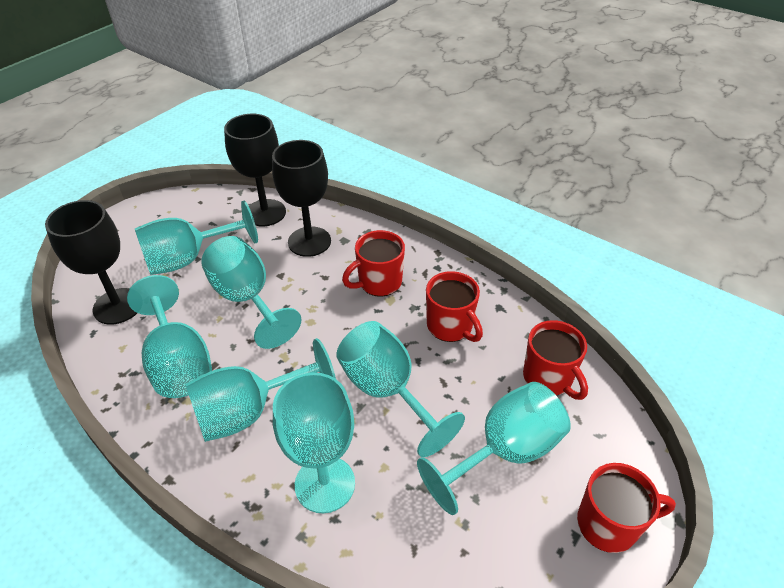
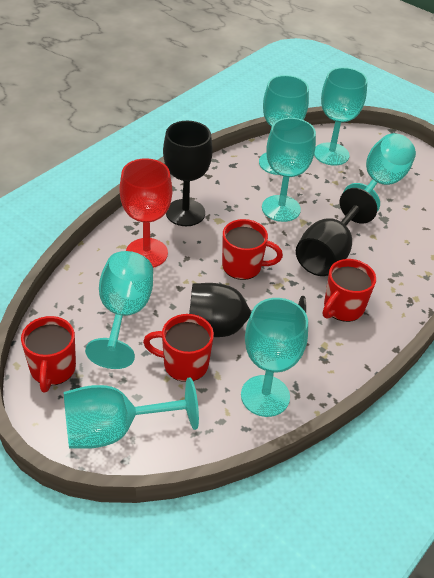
red goblet: 0 -> 1

